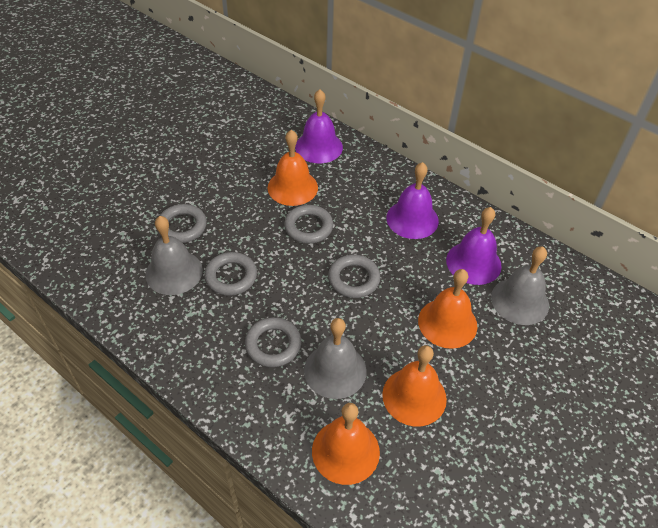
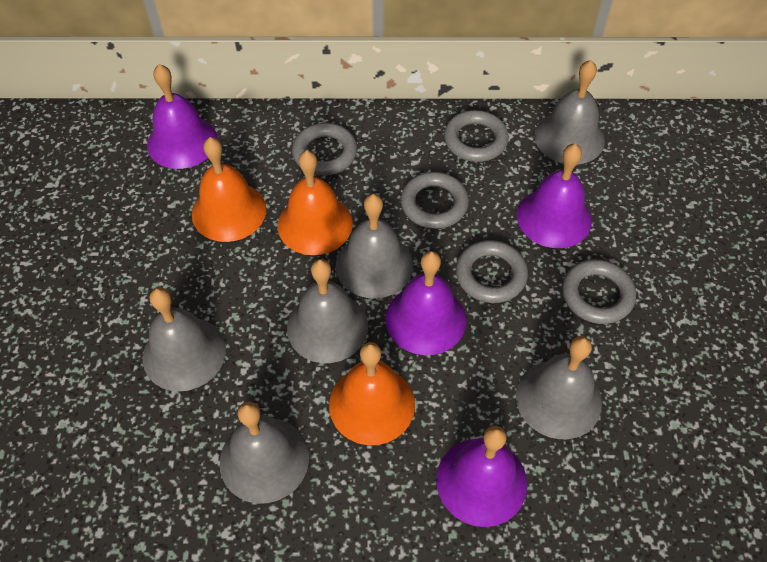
grey bell: 3 -> 6
orange bell: 4 -> 3
purple bell: 3 -> 4

